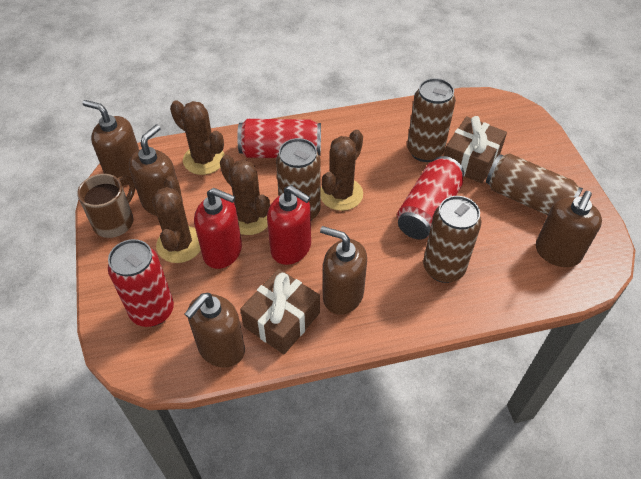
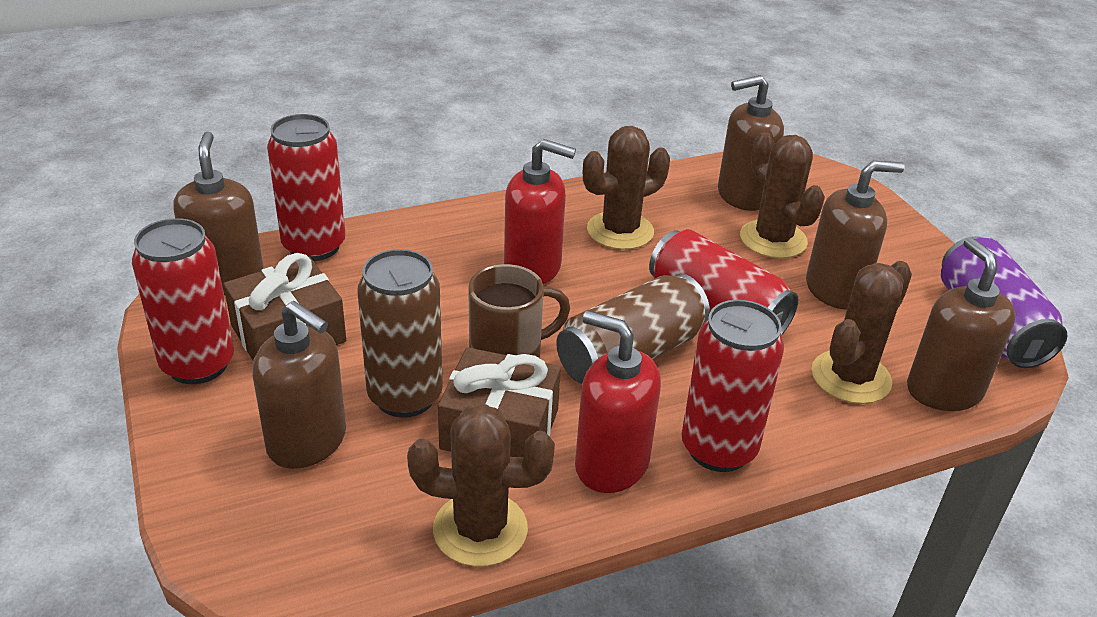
brown can: 4 -> 2
purple can: 0 -> 1
red can: 3 -> 4

